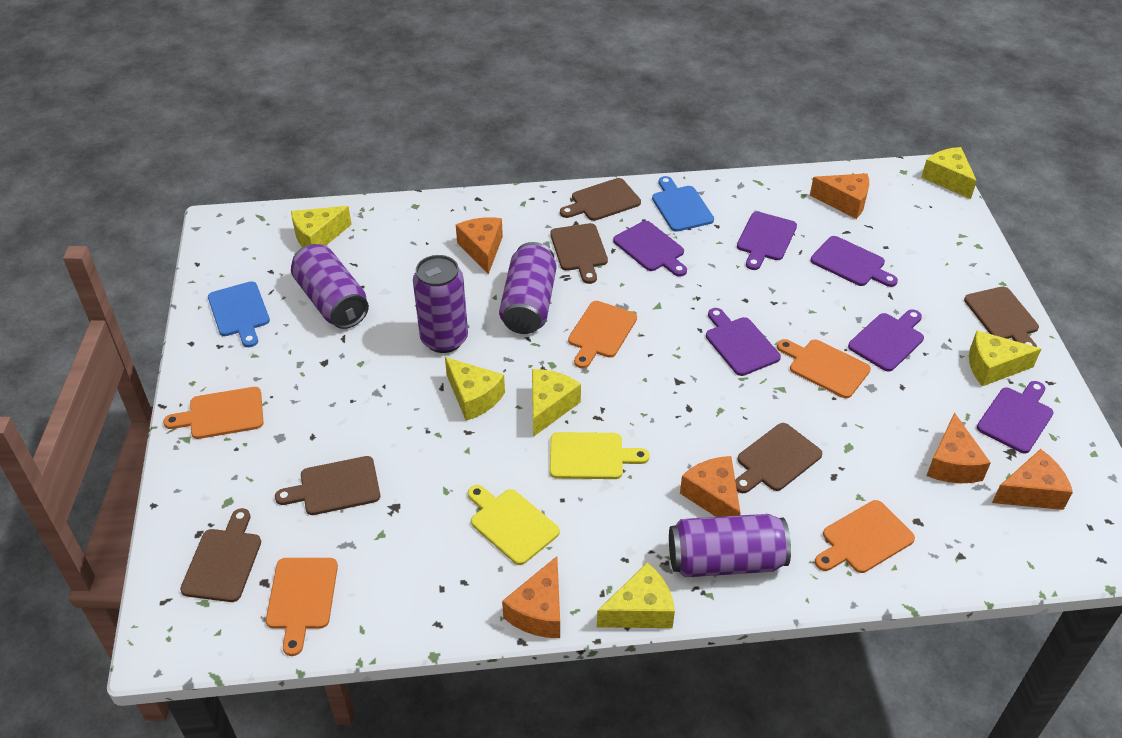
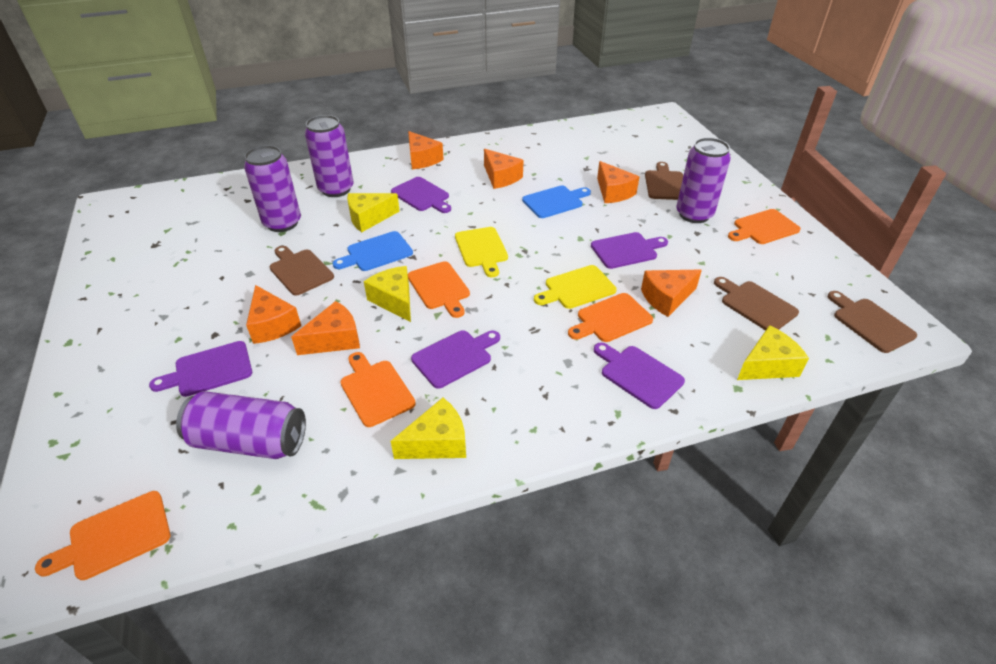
brown cutting board: 6 -> 4
purple cutting board: 6 -> 5
yellow cheese: 6 -> 4

